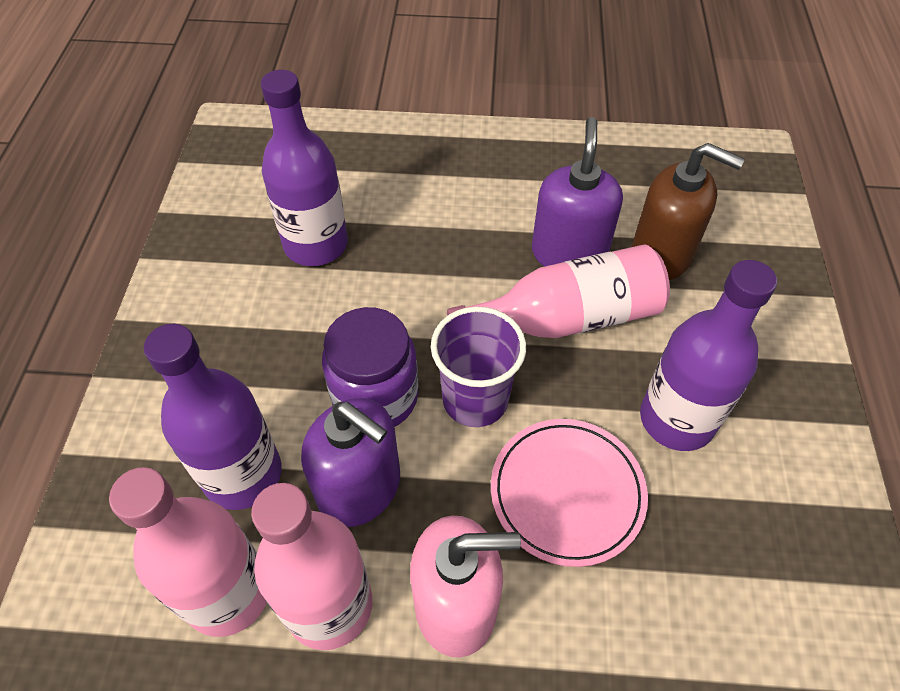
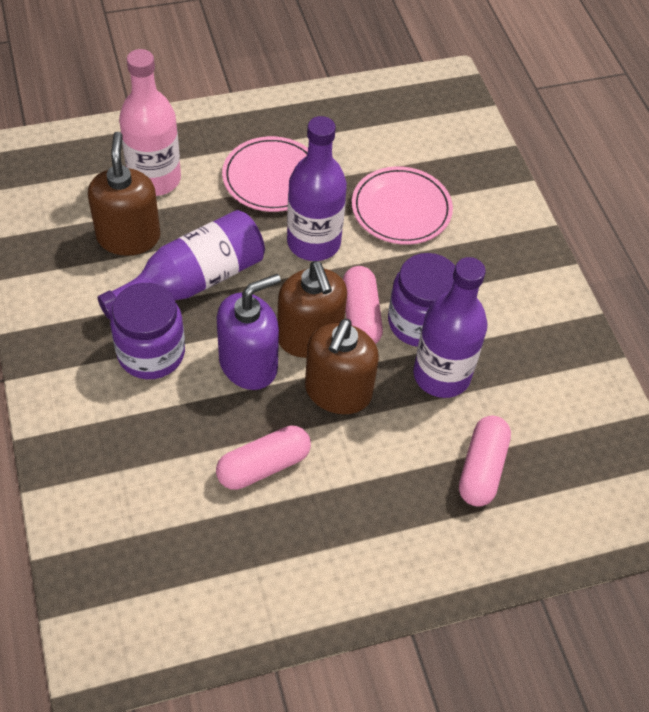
brown soap dispenser: 1 -> 3
pink bottle: 3 -> 1
pink capsule: 0 -> 3
pink plate: 1 -> 2
pink soap dispenser: 1 -> 0
purple cup: 1 -> 0
purple jar: 1 -> 2
purple soap dispenser: 2 -> 1

